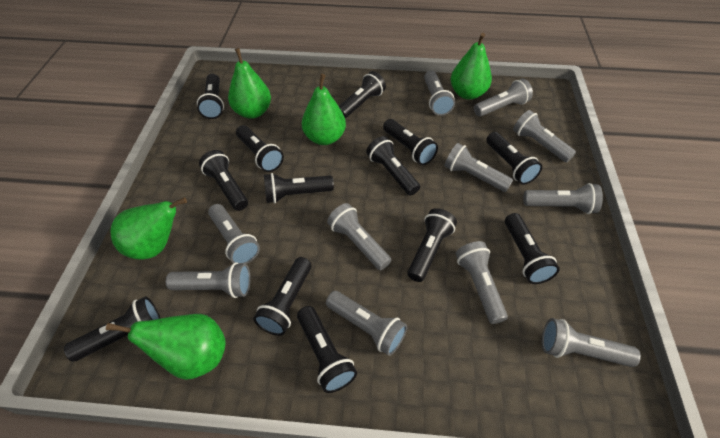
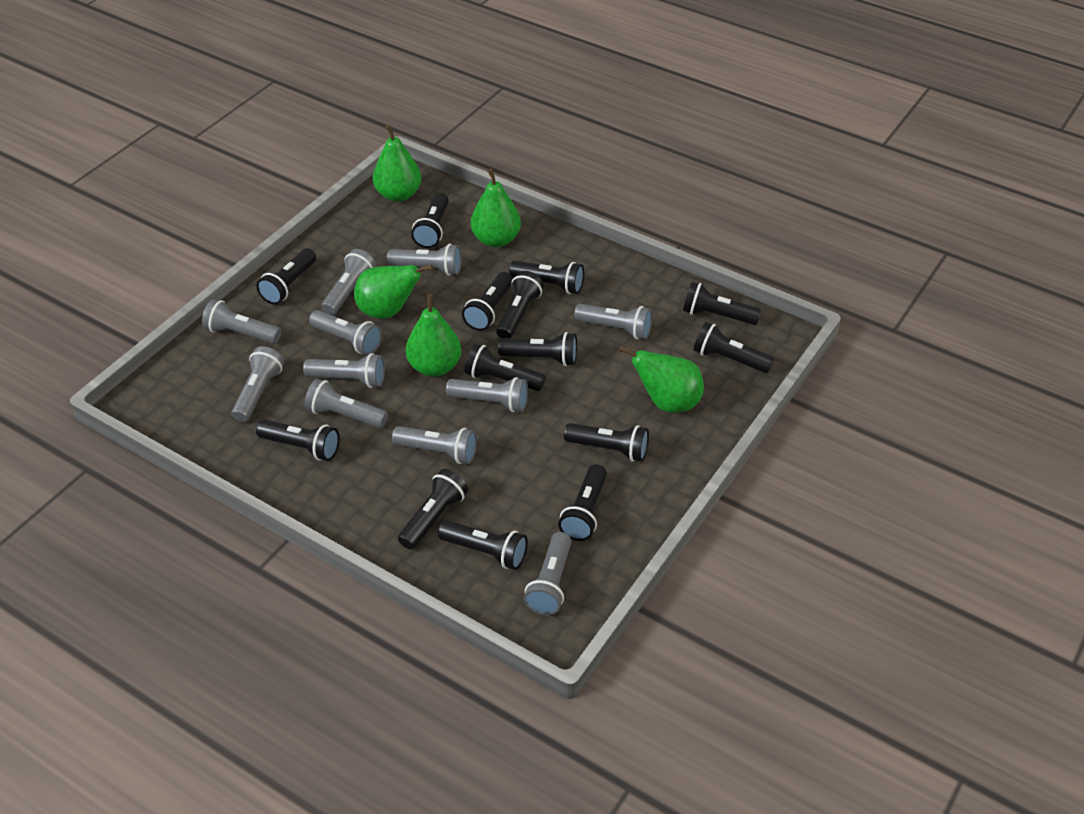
black flashlight: 13 -> 14

